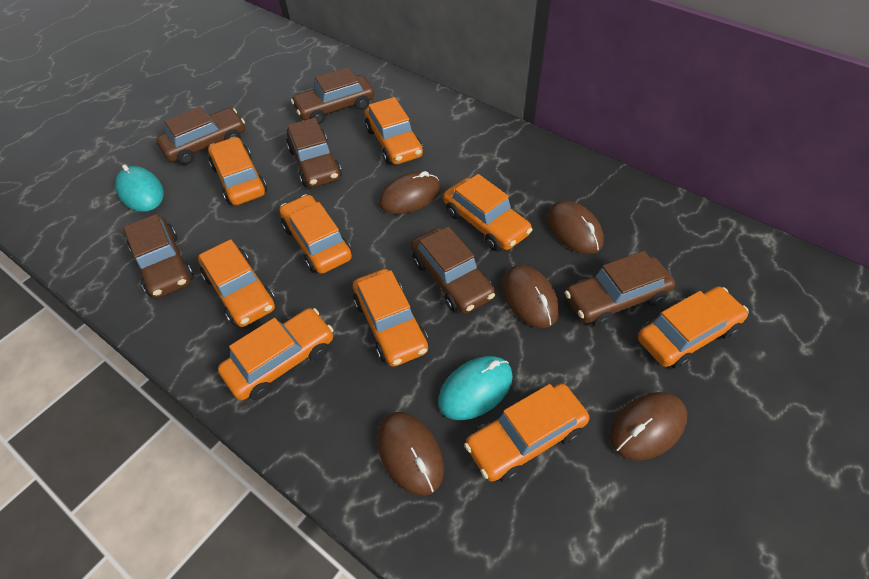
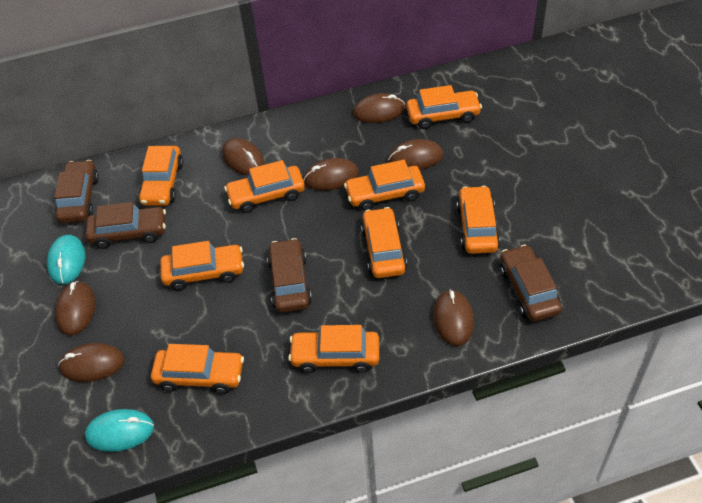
brown car: 6 -> 4
brown mouse: 5 -> 7

